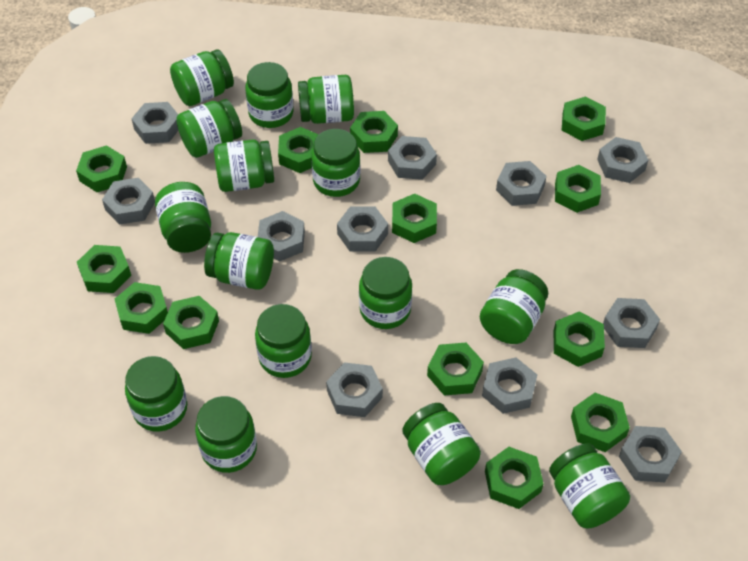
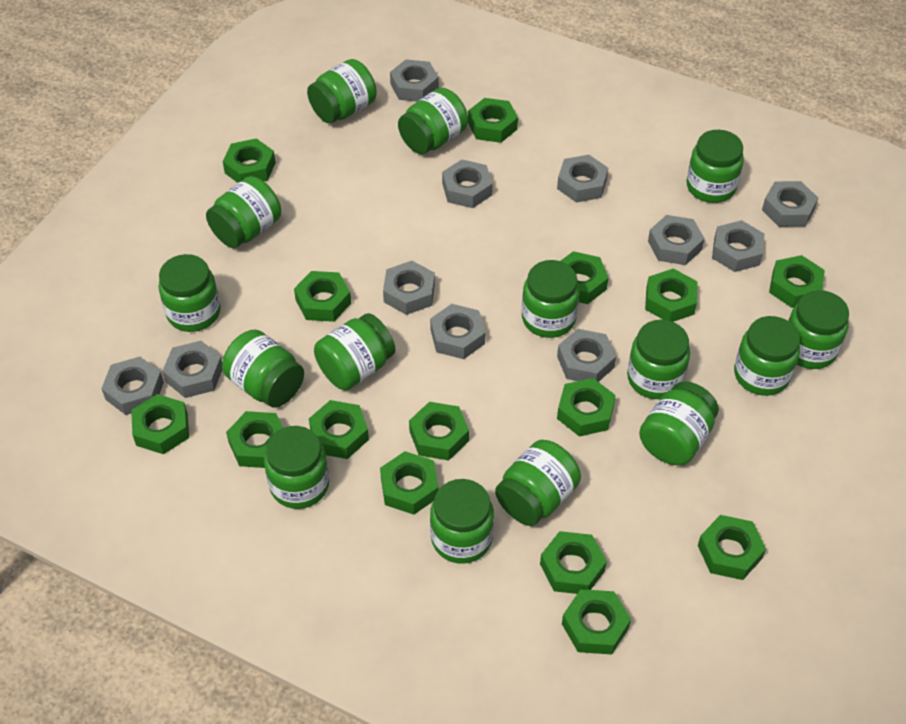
green nut: 13 -> 15

